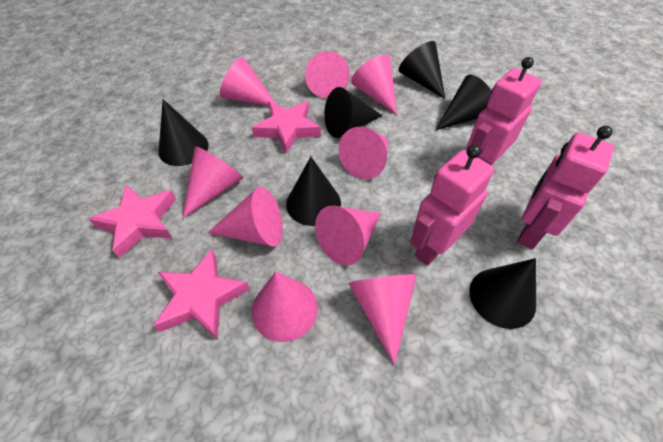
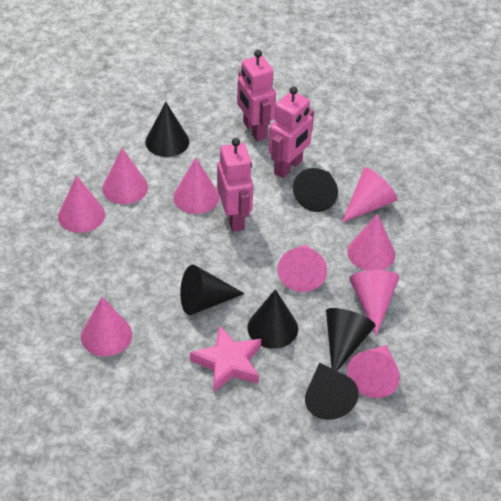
pink star: 3 -> 1

